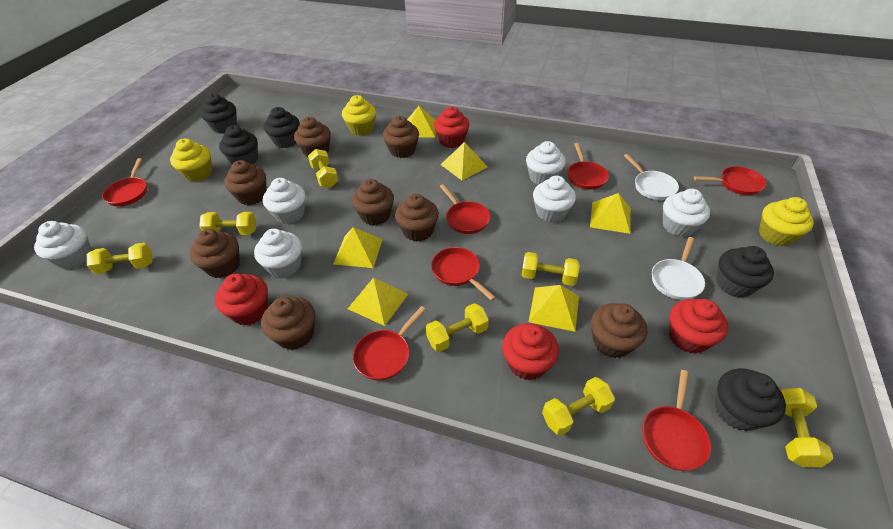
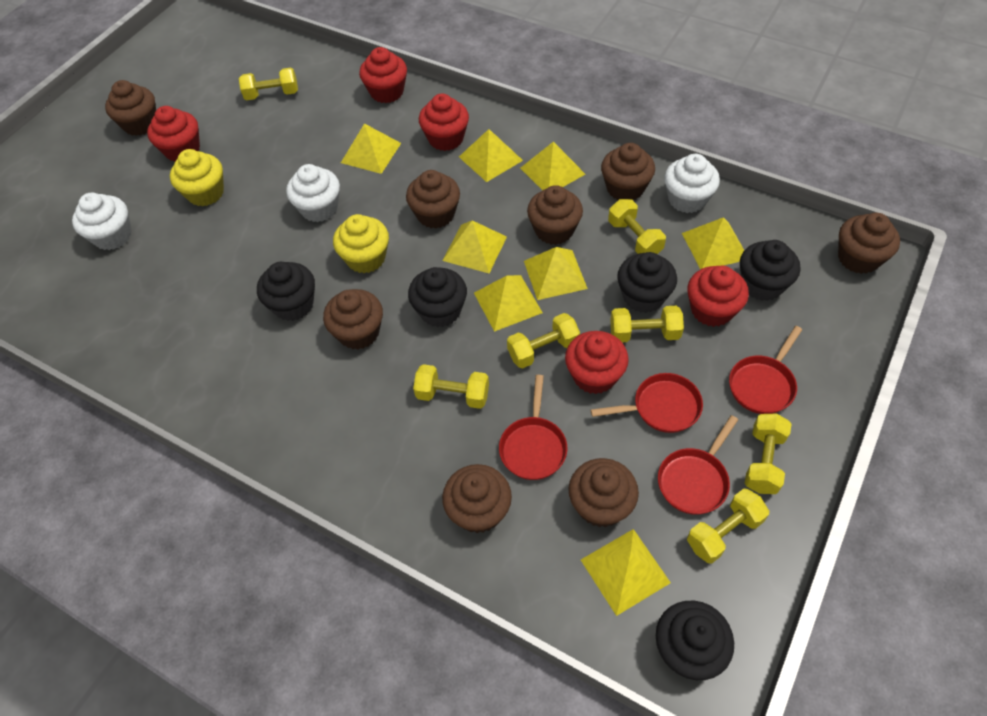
red cupcake: 4 -> 5
red pan: 7 -> 4
white cupcake: 6 -> 3
white pan: 2 -> 0
yellow cupcake: 3 -> 2
yellow pyramid: 6 -> 8

